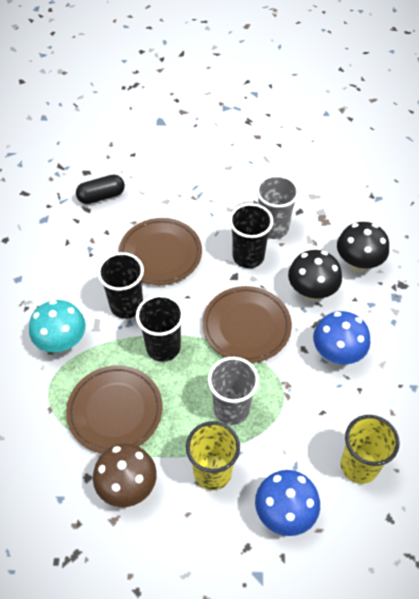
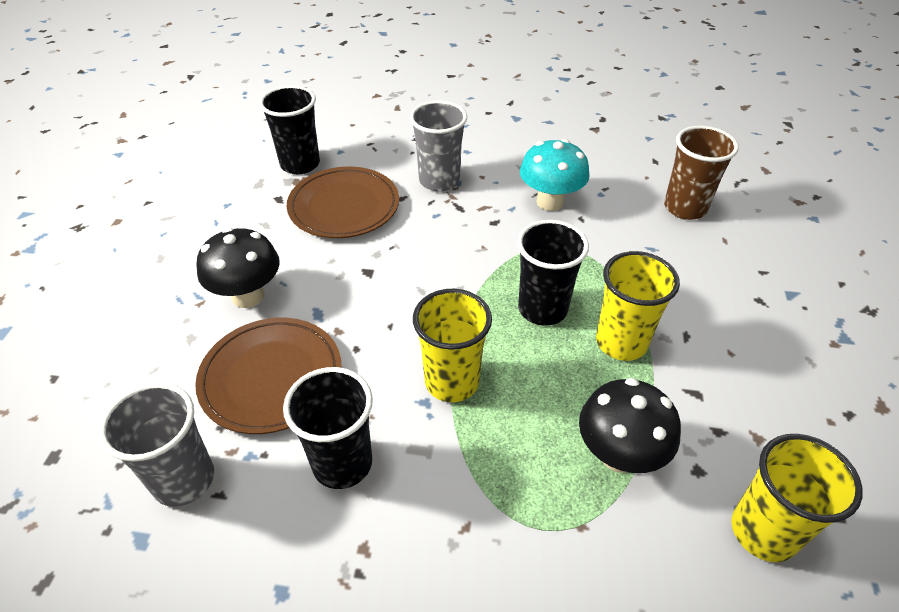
black capsule: 1 -> 0
blue mushroom: 2 -> 0
brown cup: 0 -> 1
brown mushroom: 1 -> 0
brown plate: 3 -> 2
yellow cup: 2 -> 3

